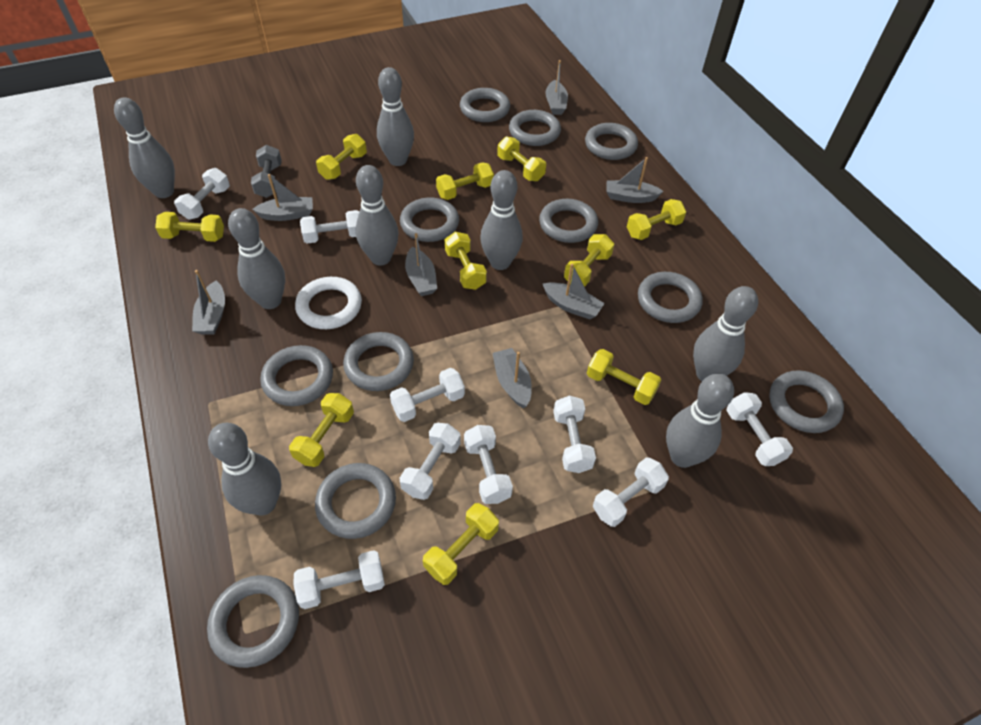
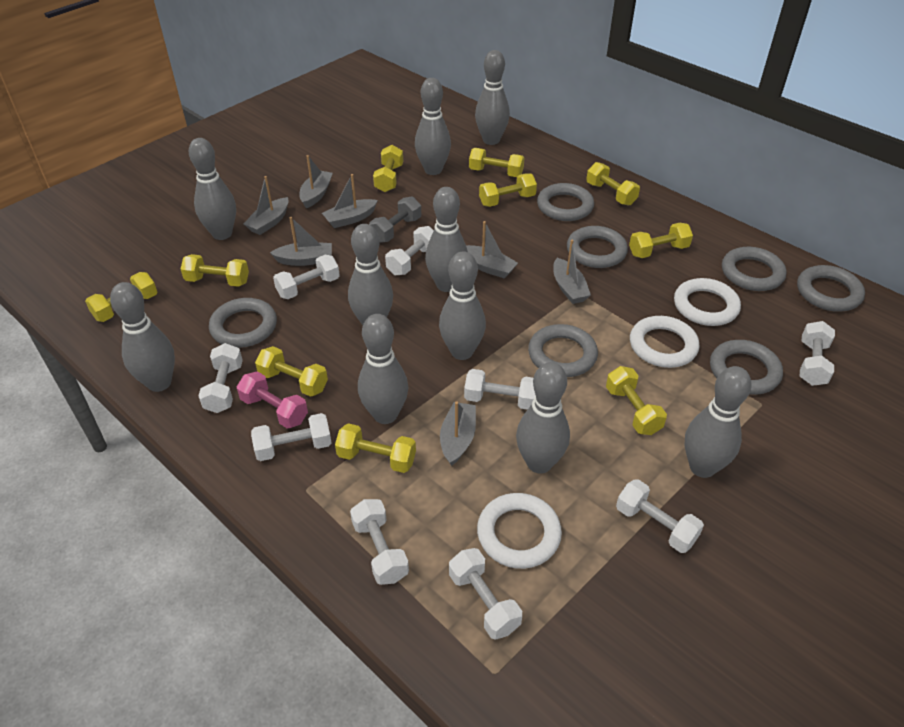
grey bowling pin: 8 -> 10
grey ring: 11 -> 7
pink dumbbell: 0 -> 1
white ring: 1 -> 3

